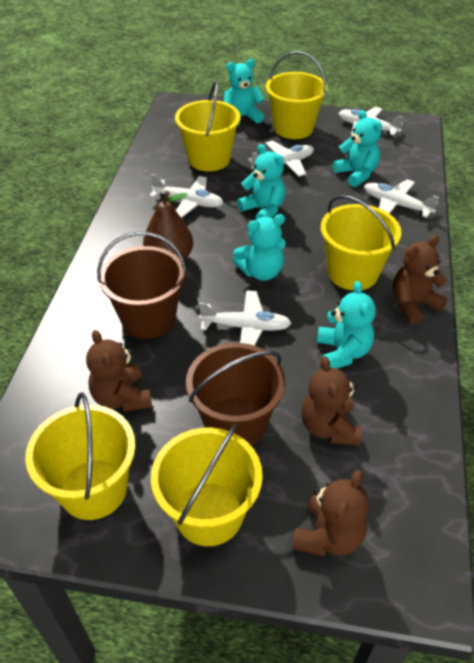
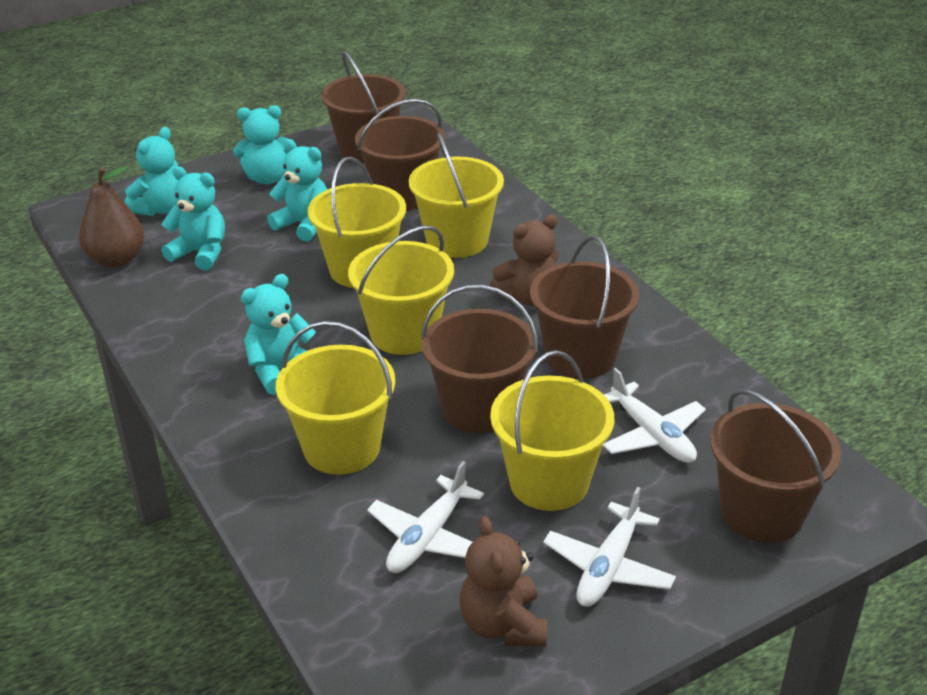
brown bucket: 2 -> 5
brown teddy bear: 4 -> 2
white plane: 5 -> 3

